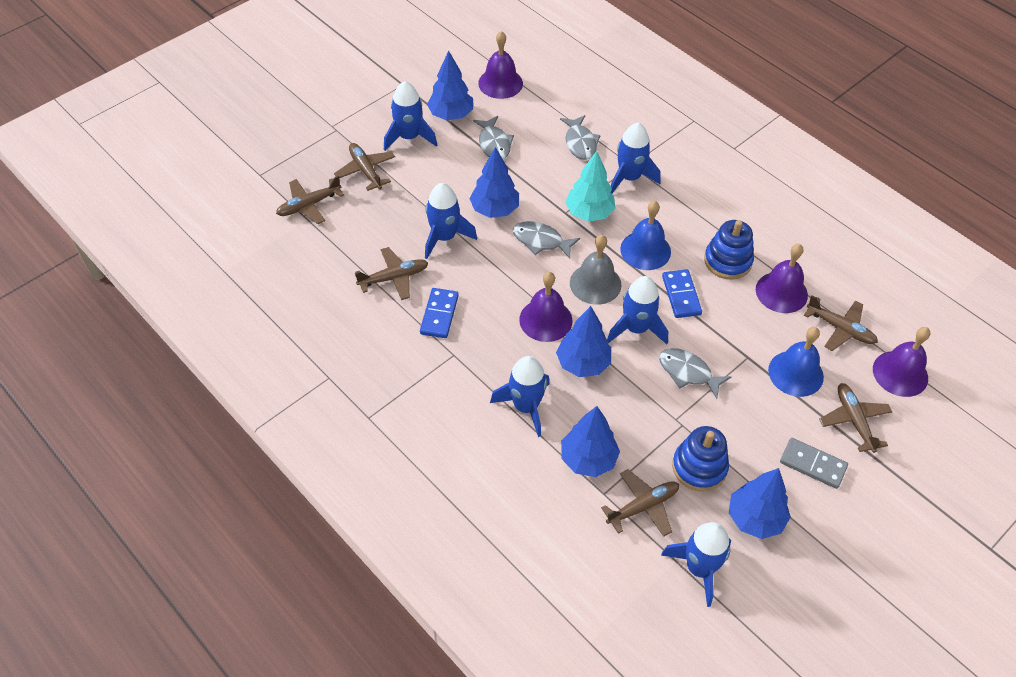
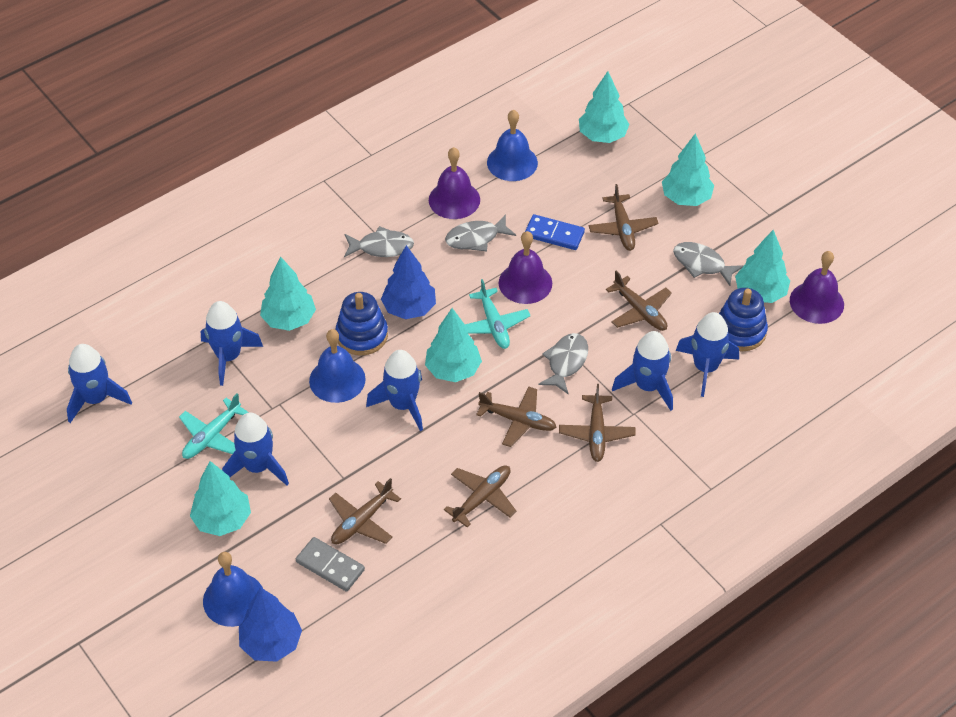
blue bell: 2 -> 3
blue domino: 2 -> 1
blue tree: 5 -> 2
grey bell: 1 -> 0
purple bell: 4 -> 3
turquoise plane: 0 -> 2
turquoise tree: 1 -> 6

